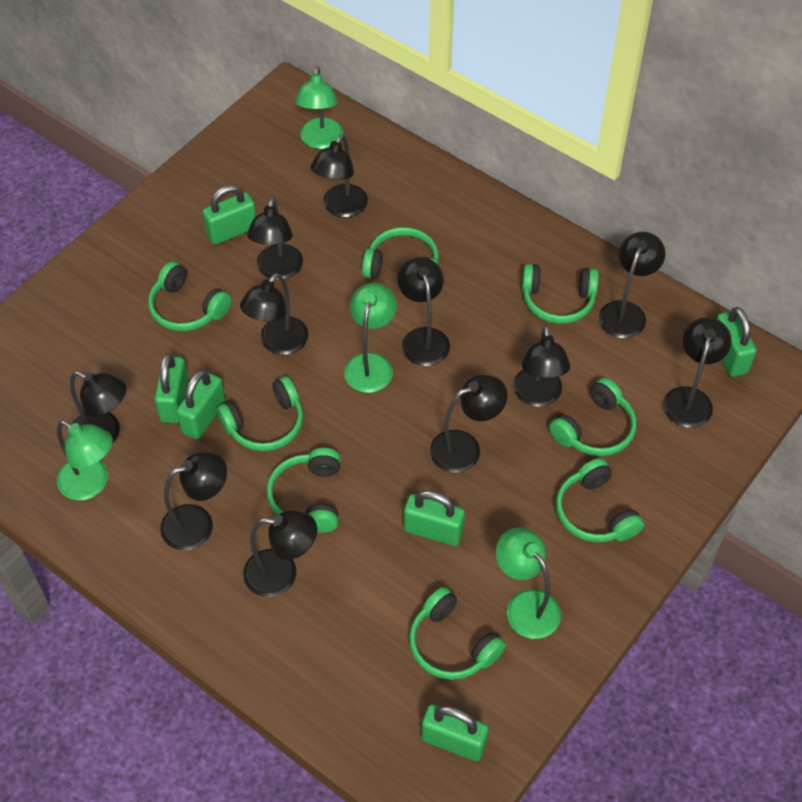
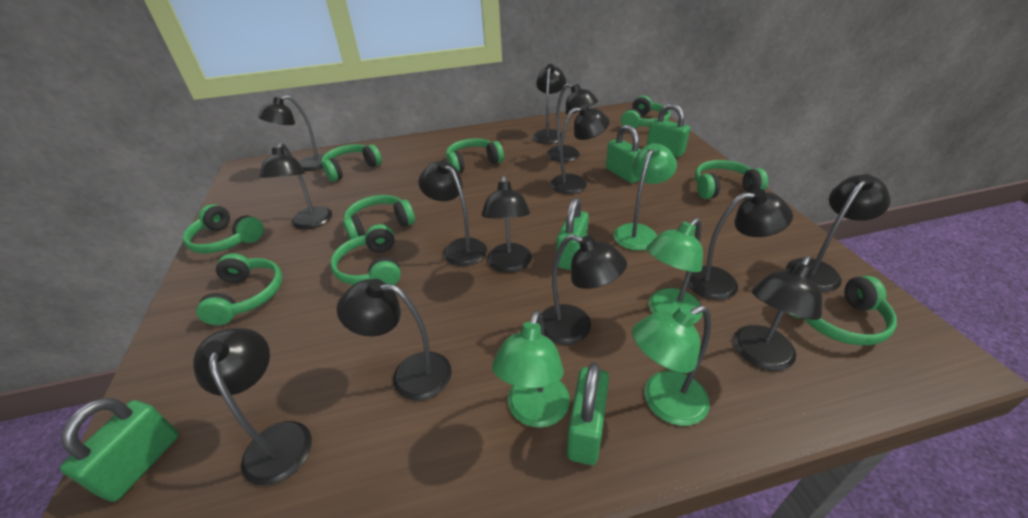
black lamp: 11 -> 13
green headphones: 8 -> 9
green padlock: 6 -> 5

